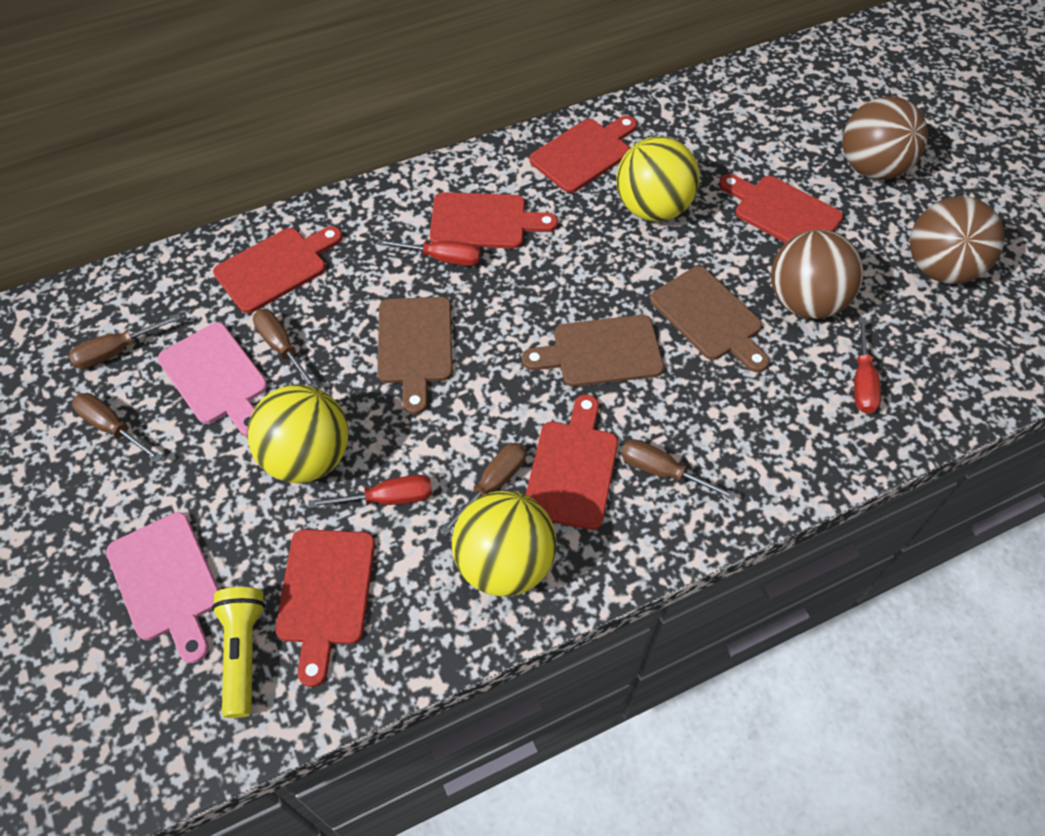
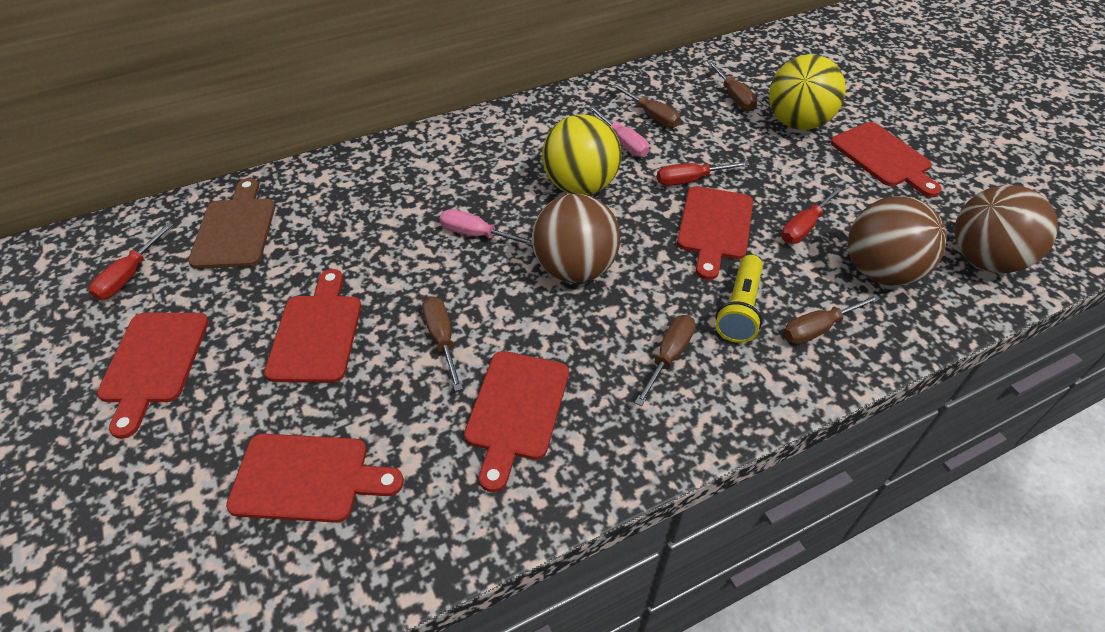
brown cutting board: 3 -> 1
pink cutting board: 2 -> 0
pink screwdriver: 0 -> 2
yellow ball: 3 -> 2

